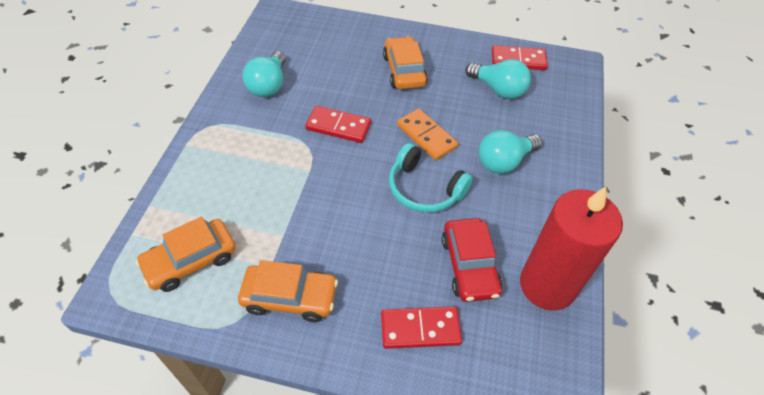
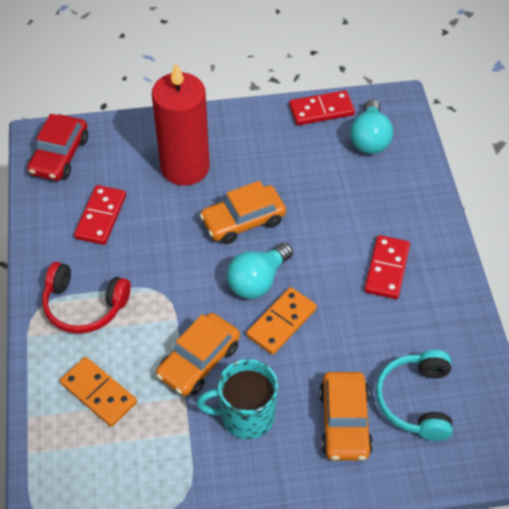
orange domino: 1 -> 2
red headphones: 0 -> 1
turquoise light bulb: 3 -> 2
turquoise mug: 0 -> 1

